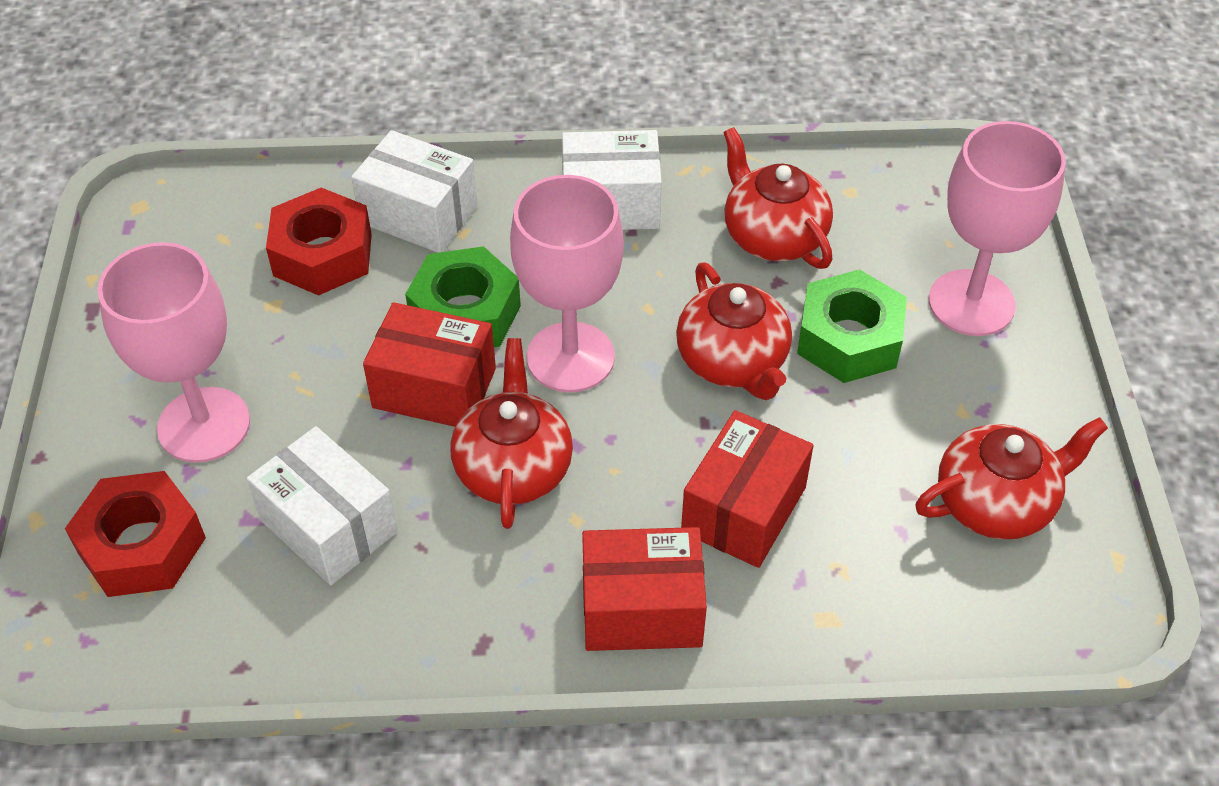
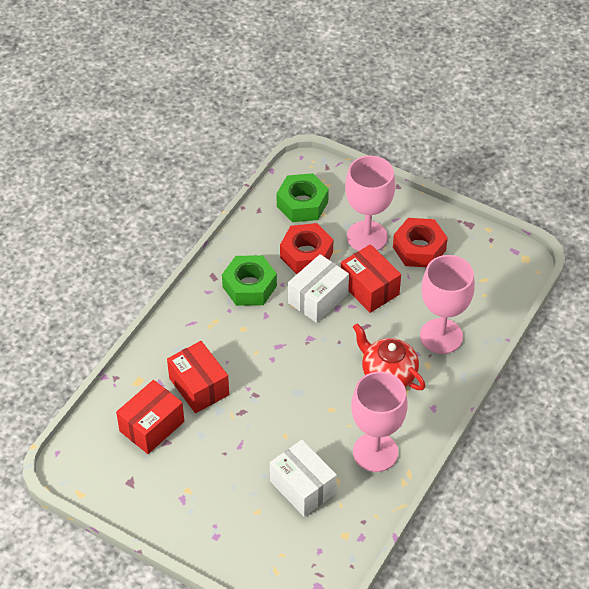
red teapot: 4 -> 1
white box: 3 -> 2

